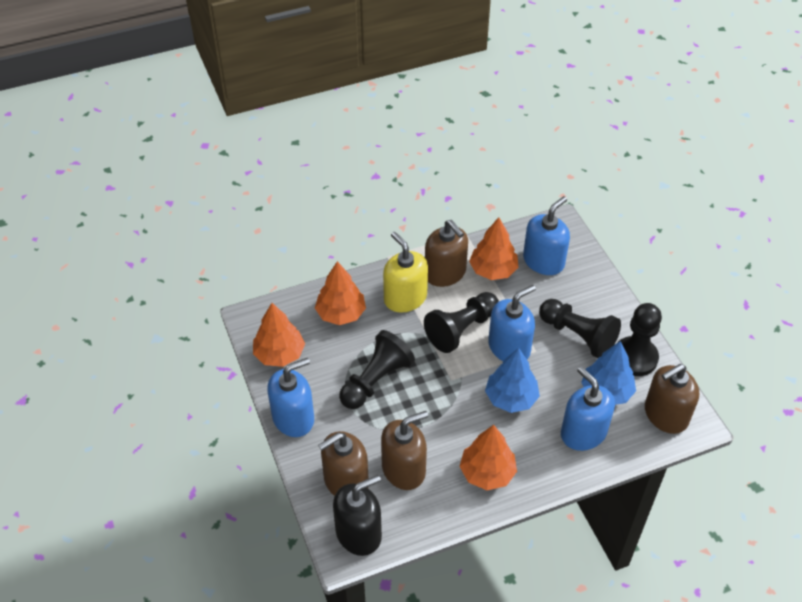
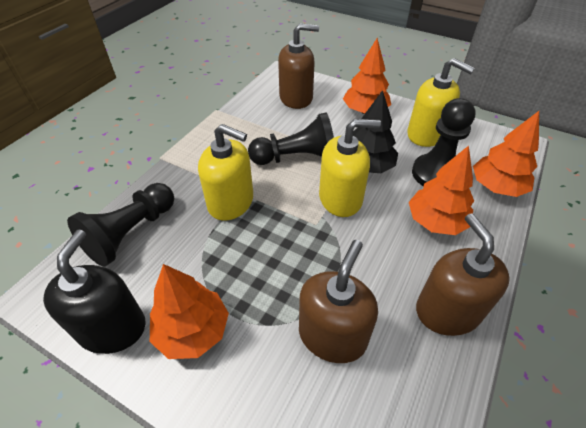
black pawn: 4 -> 3
black tree: 0 -> 1
blue soap dispenser: 4 -> 0
blue tree: 2 -> 0
brown soap dispenser: 4 -> 3
yellow soap dispenser: 1 -> 3

